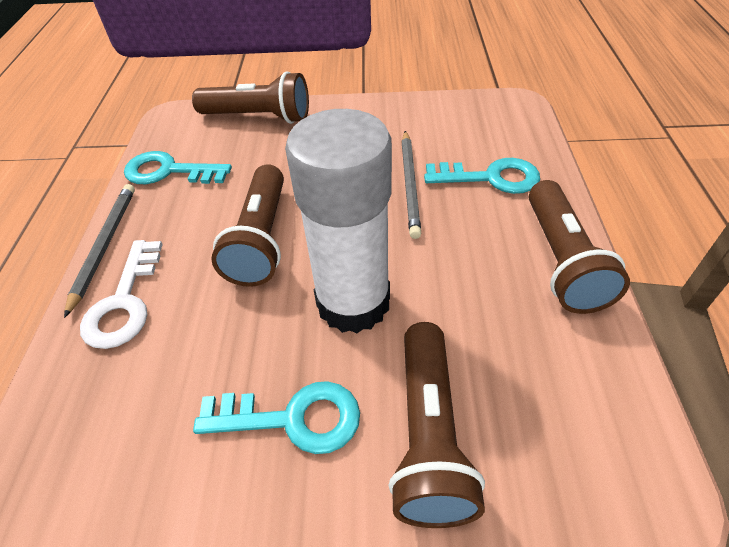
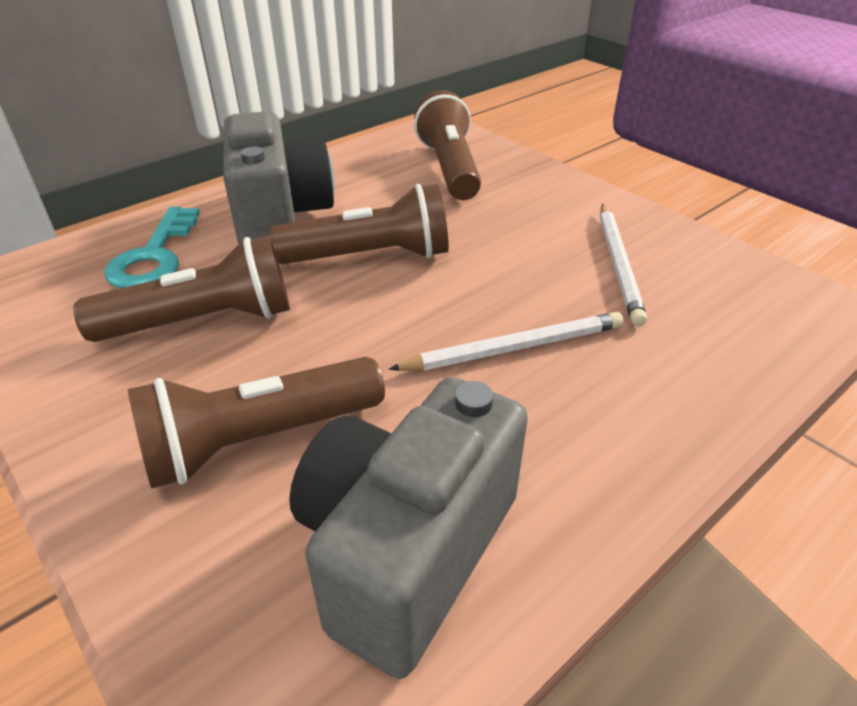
grey camera: 0 -> 2
grey pencil: 2 -> 0
turquoise key: 3 -> 1
white glue stick: 1 -> 0
white key: 1 -> 0
white pencil: 0 -> 2

